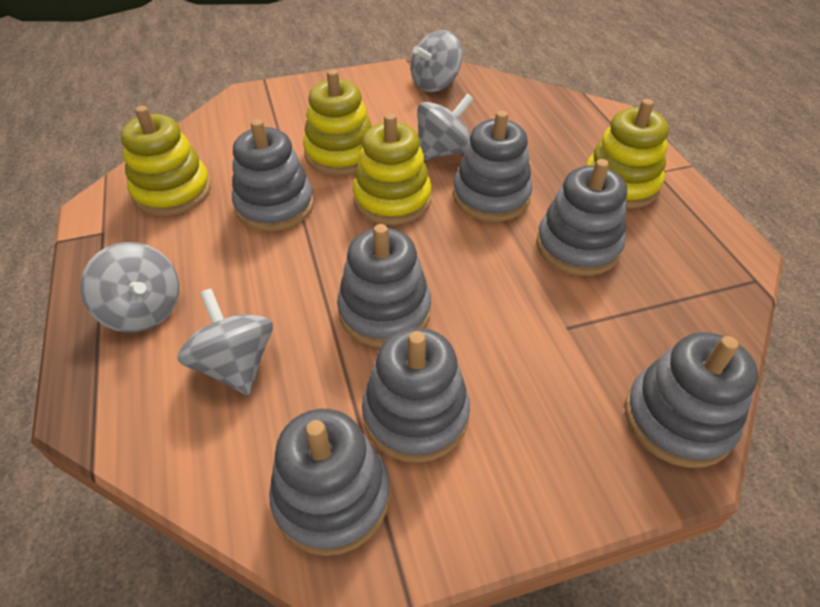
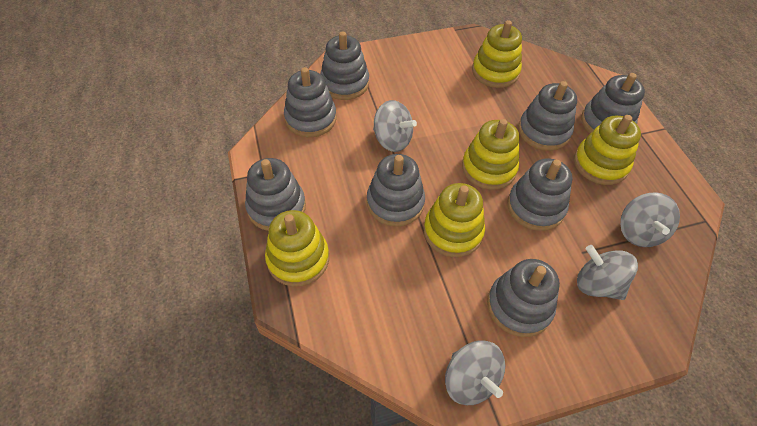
grey stacking toy: 7 -> 8
yellow stacking toy: 4 -> 5

